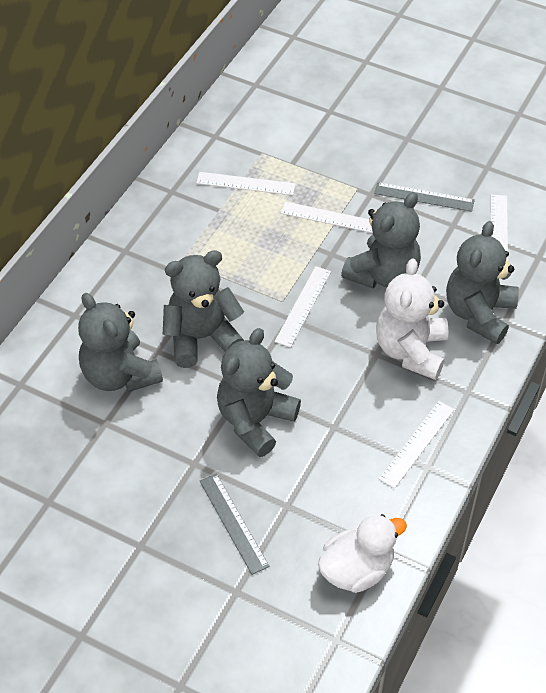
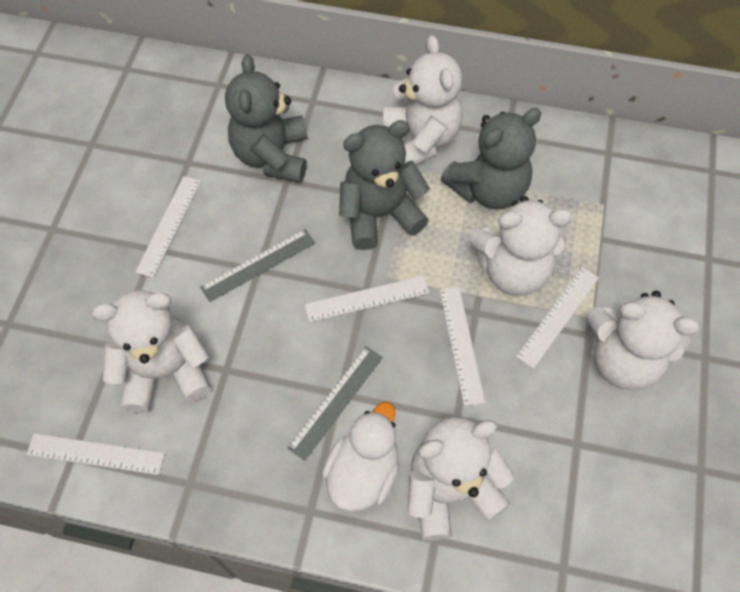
grey teddy bear: 5 -> 3
white teddy bear: 1 -> 5

